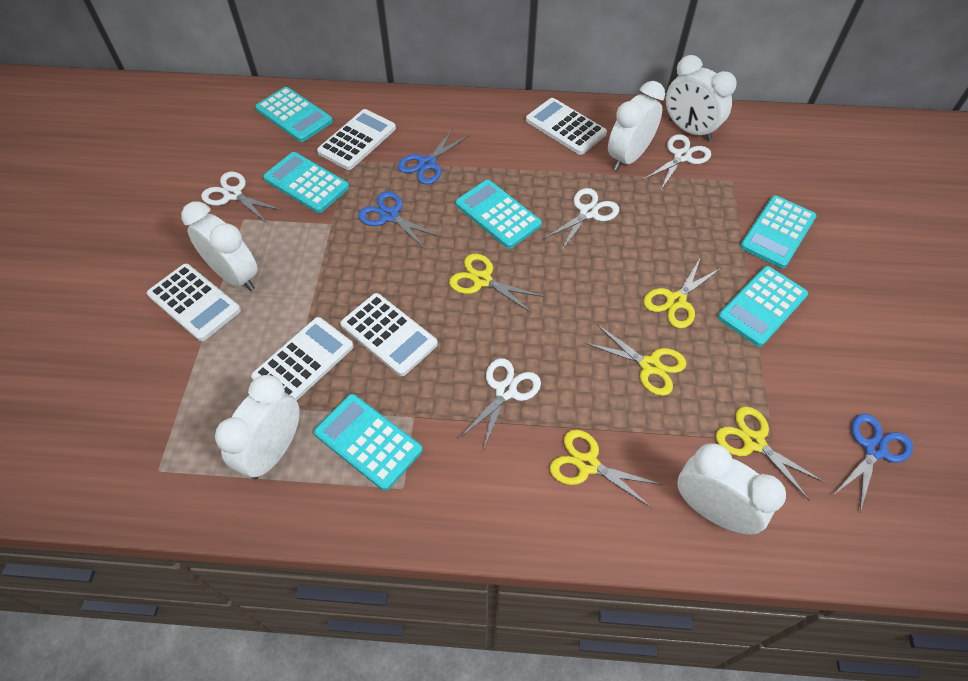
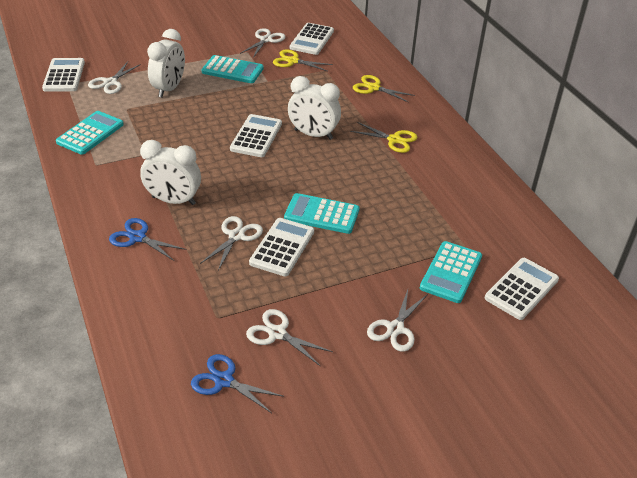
blue scissors: 3 -> 2
turquoise calculator: 6 -> 4
white clock: 5 -> 3
white scissors: 4 -> 5
yellow scissors: 5 -> 3

